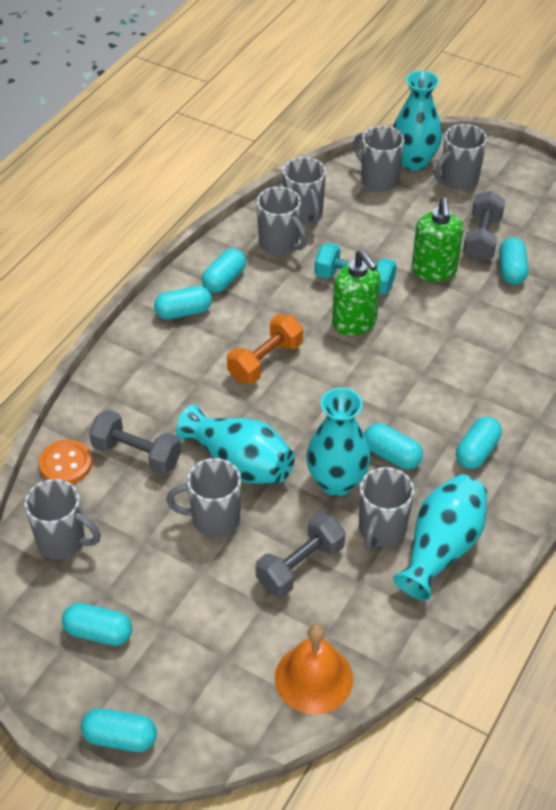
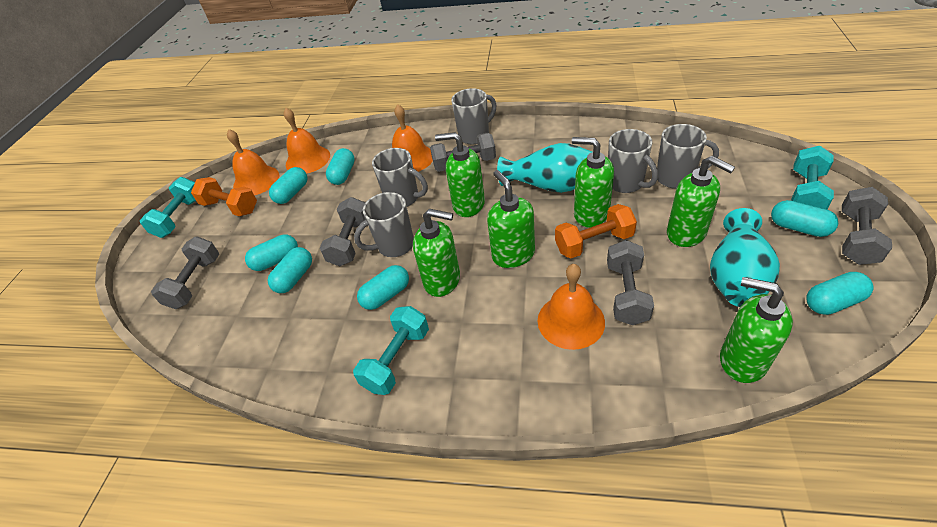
green soap dispenser: 2 -> 6
grey dumbbell: 3 -> 5
grey mug: 7 -> 5
orange bell: 1 -> 4
orange button: 1 -> 0
orange dumbbell: 1 -> 2
turquoise dumbbell: 1 -> 3
turquoise vase: 4 -> 2

